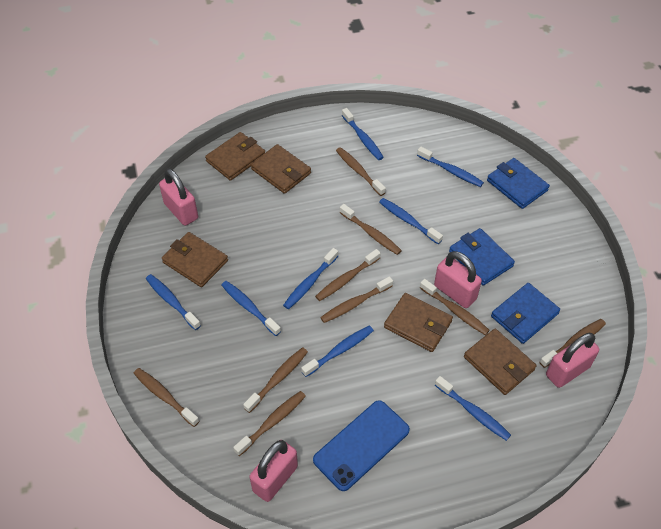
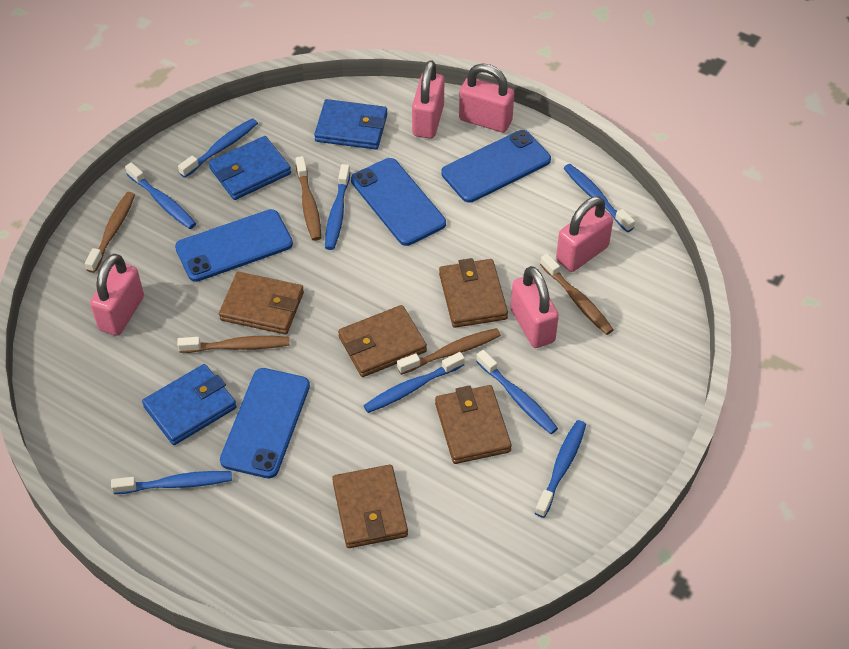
blue phone: 1 -> 4
brown toothbrush: 9 -> 5
pink padlock: 4 -> 5

